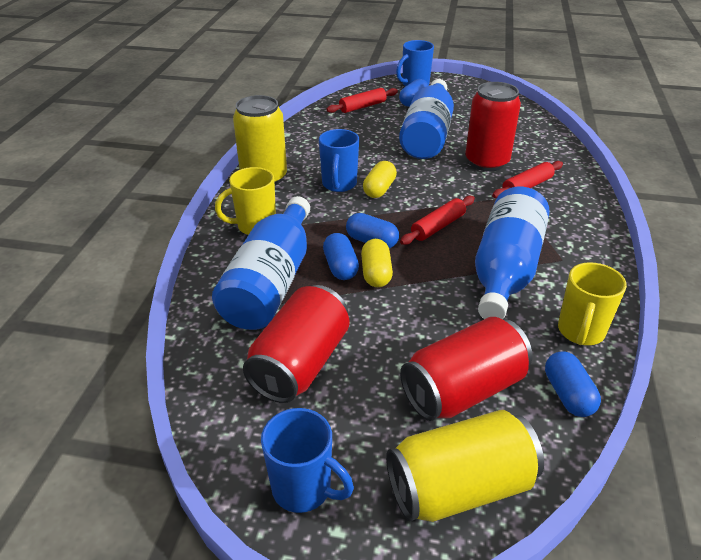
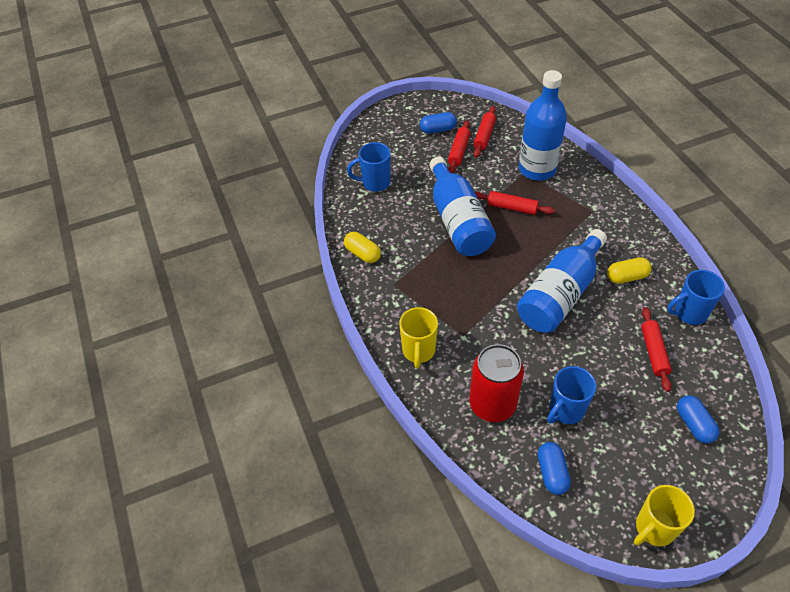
blue capsule: 4 -> 3
red can: 3 -> 1
red rolling pin: 3 -> 4
yellow can: 2 -> 0

